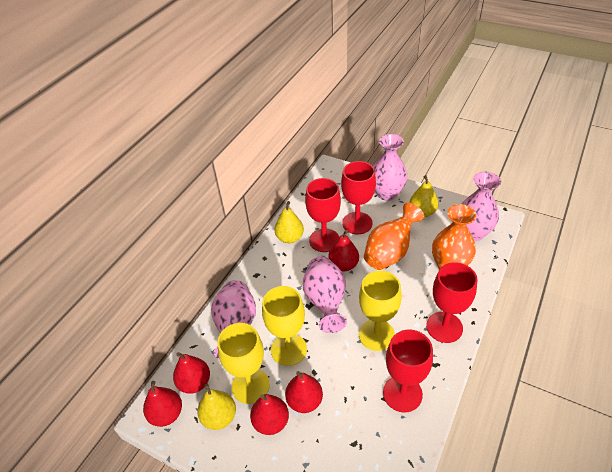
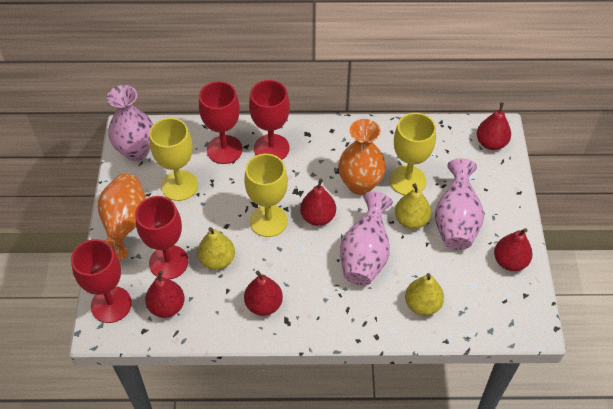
pink vase: 4 -> 3

